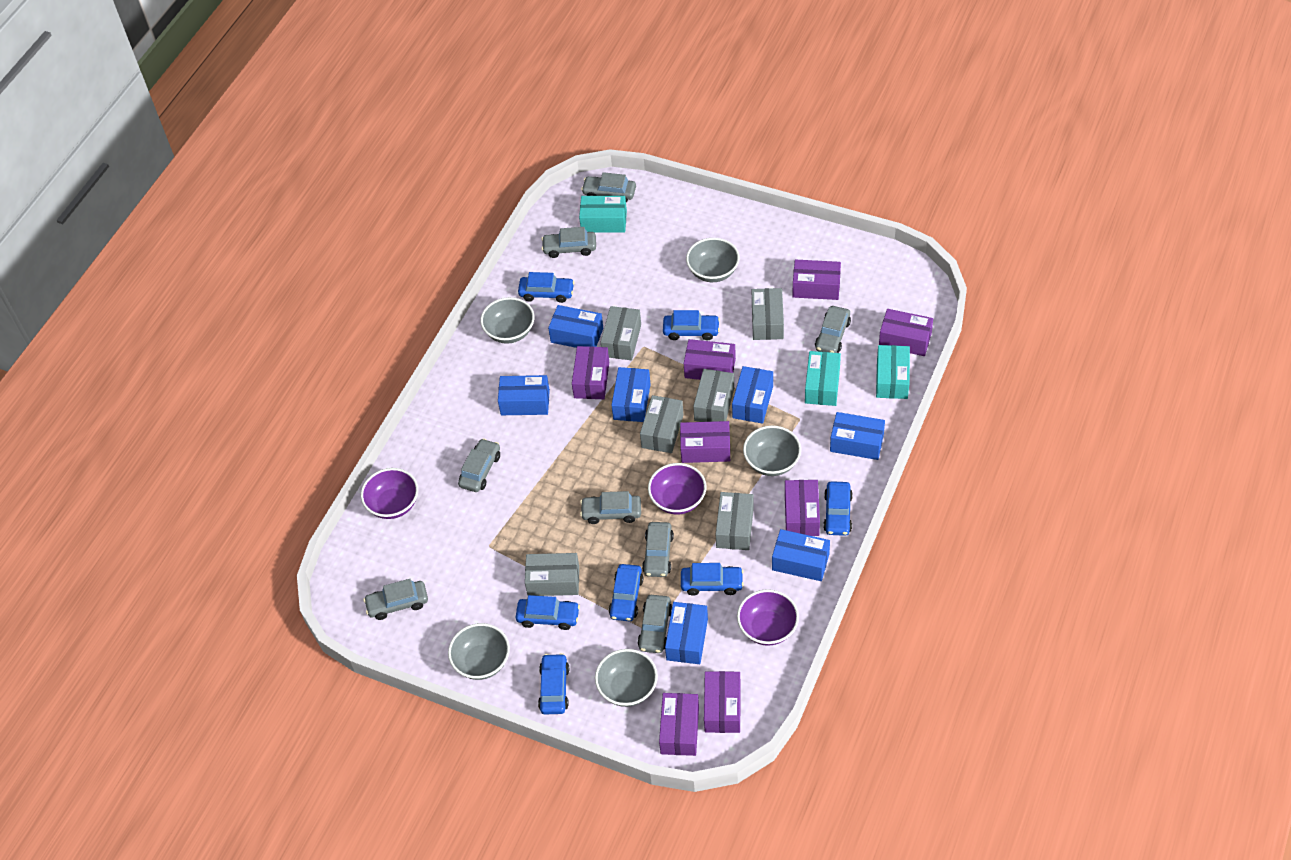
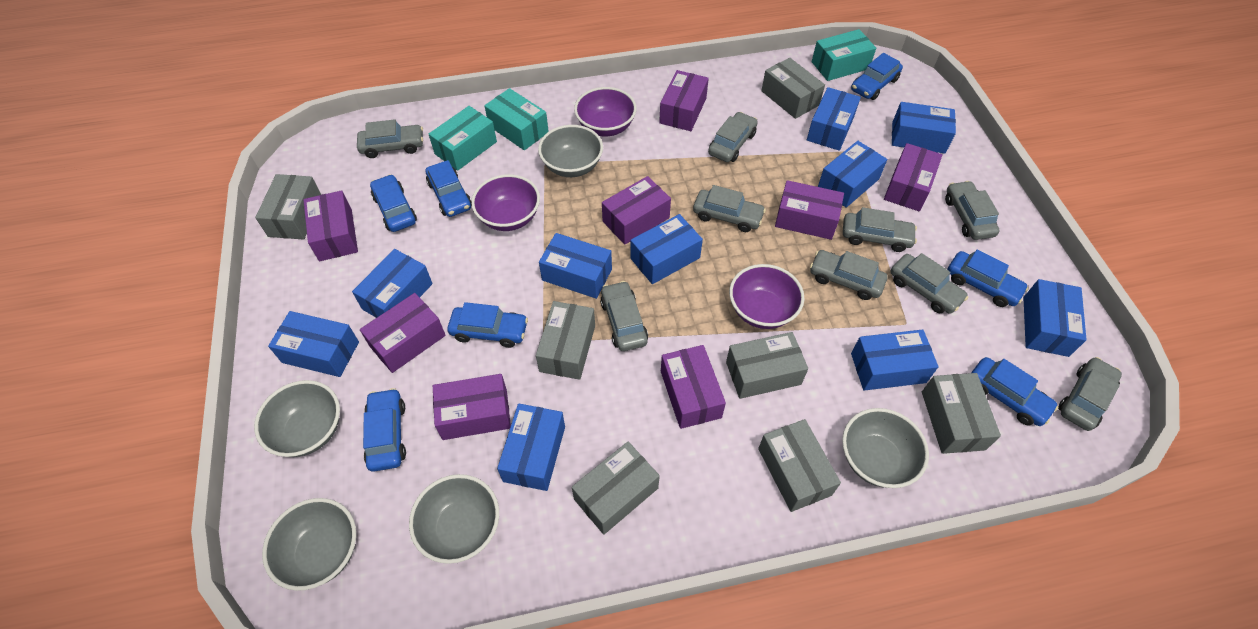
blue box: 7 -> 10
grey box: 6 -> 7
grey car: 8 -> 9

